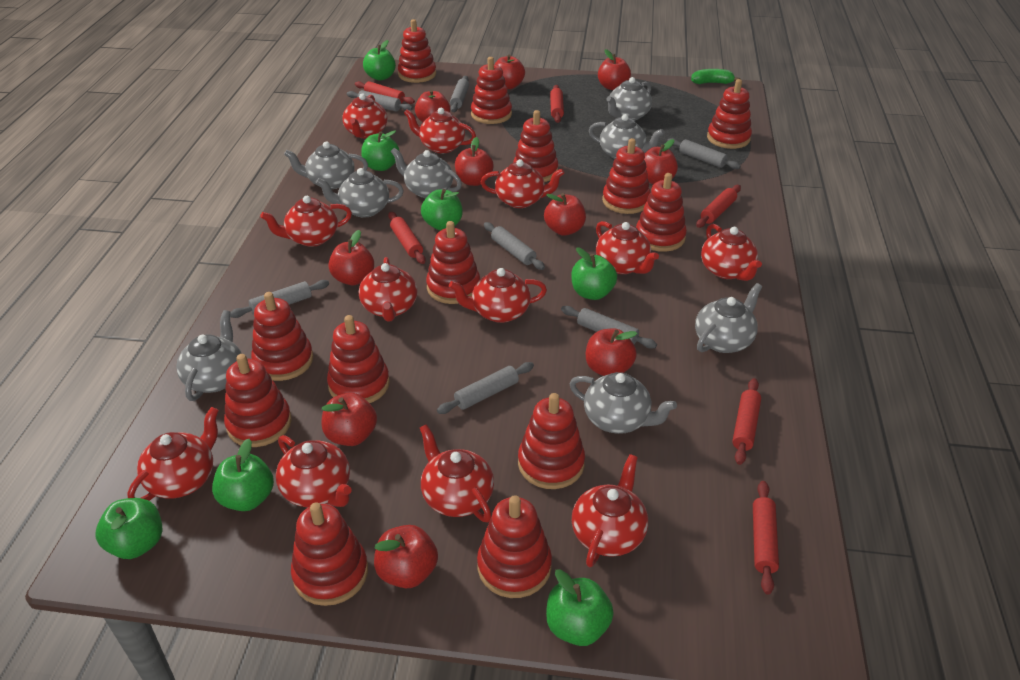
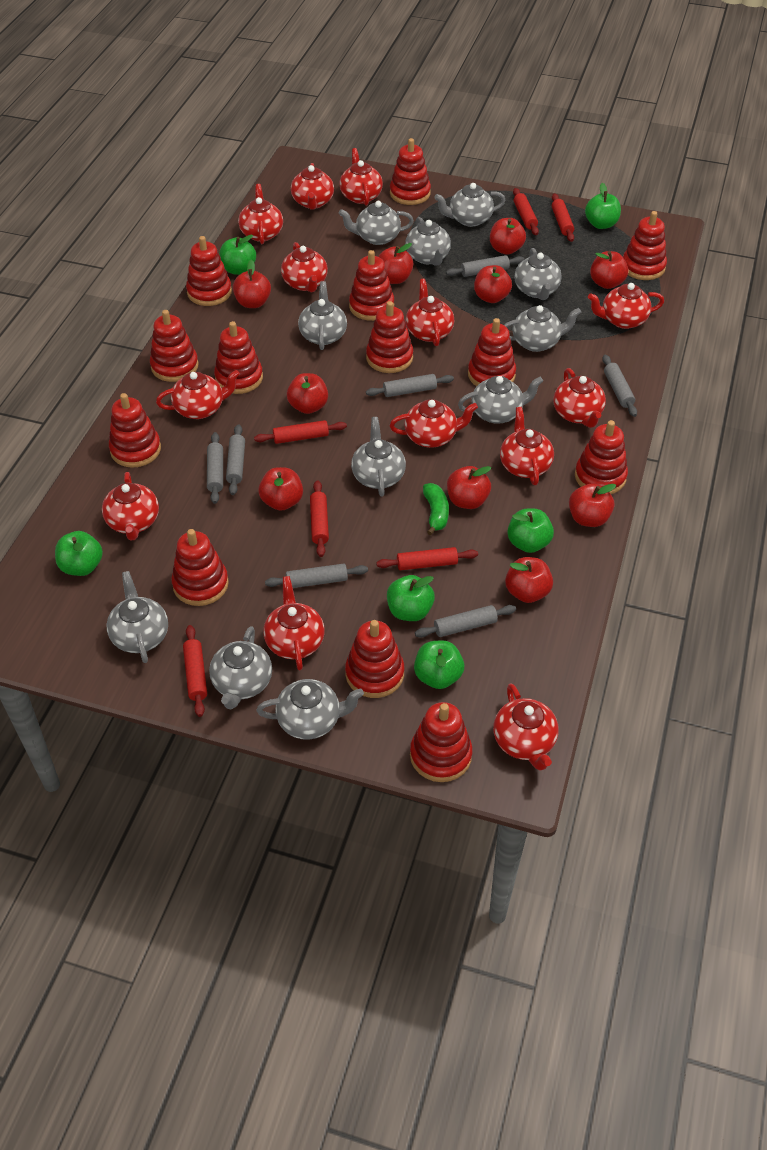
green apple: 7 -> 6
grey teapot: 8 -> 11
red teapot: 12 -> 13

